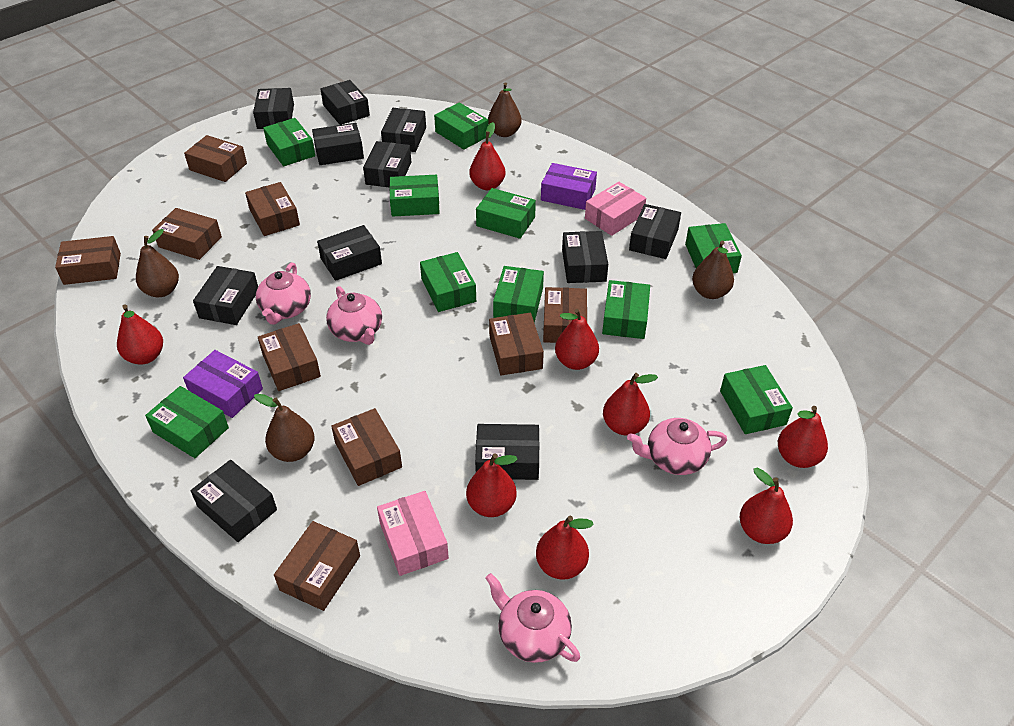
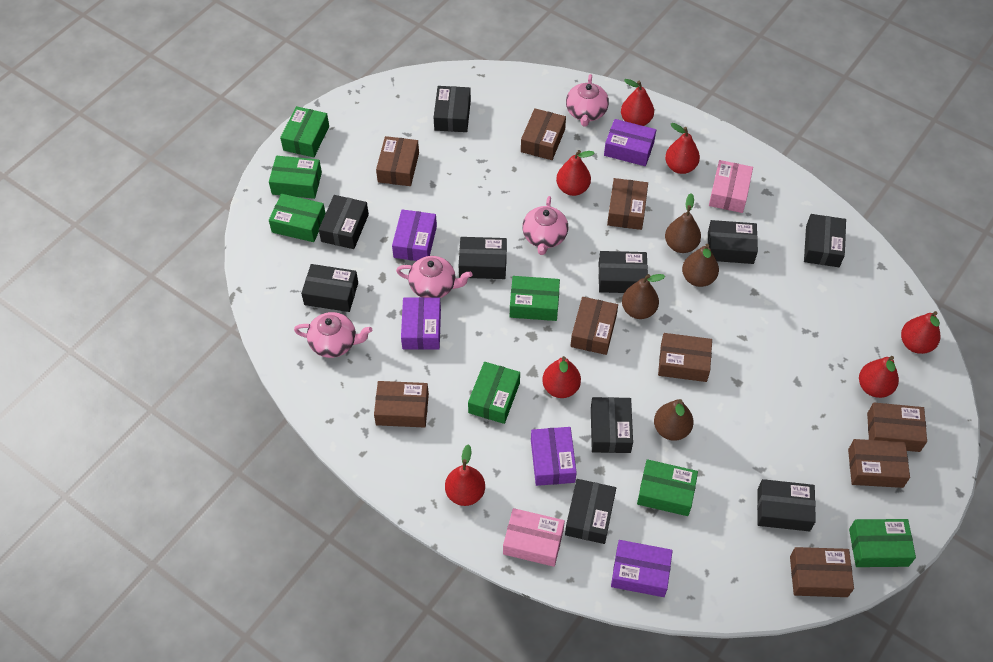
black box: 11 -> 10
green box: 10 -> 7
purple box: 2 -> 5
red pear: 8 -> 7

